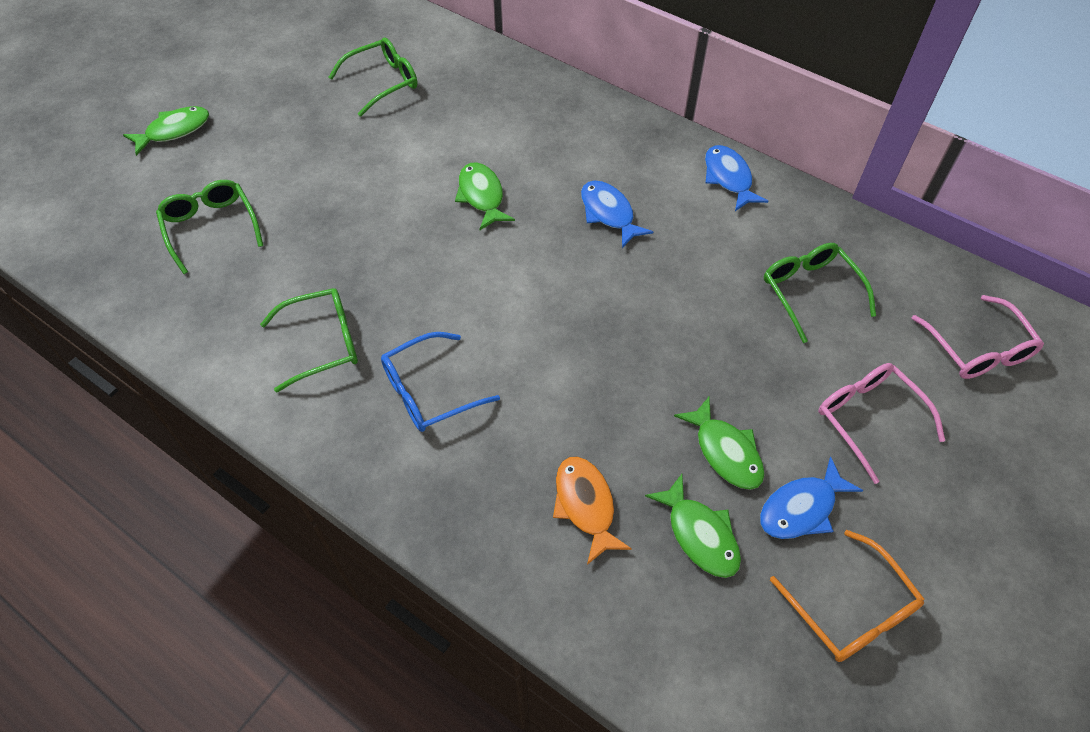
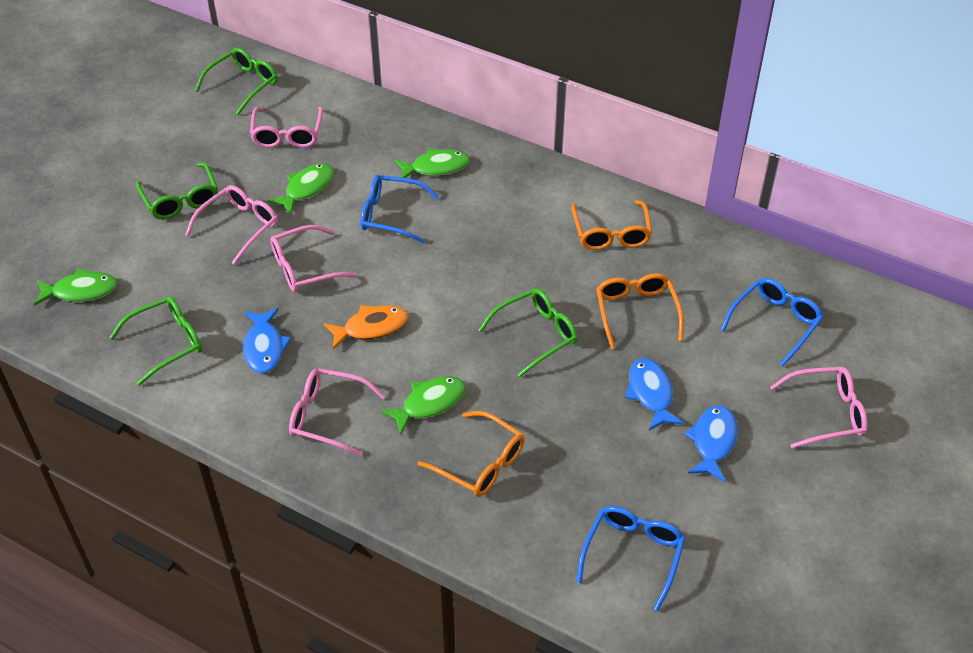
blue glasses: 1 -> 3
orange glasses: 1 -> 3
pink glasses: 2 -> 5

